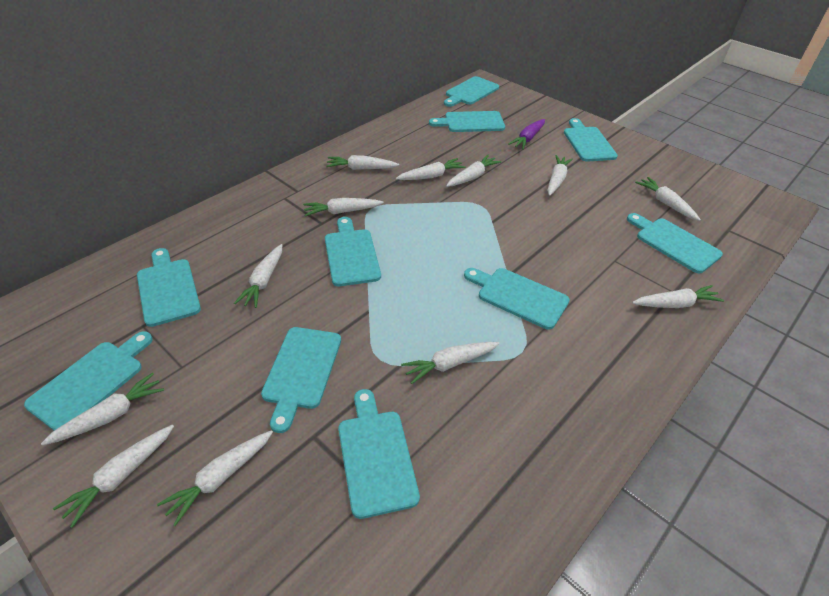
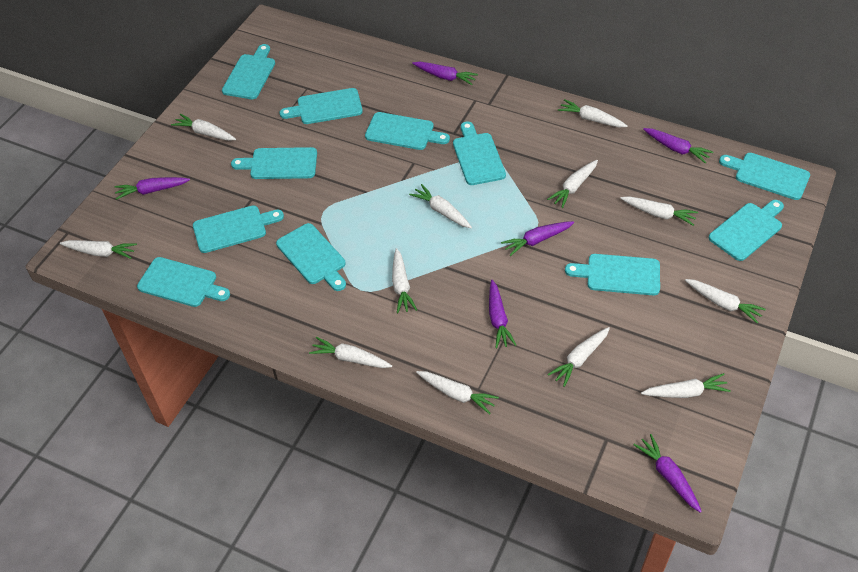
purple carrot: 1 -> 6
turquoise cutting board: 10 -> 11

